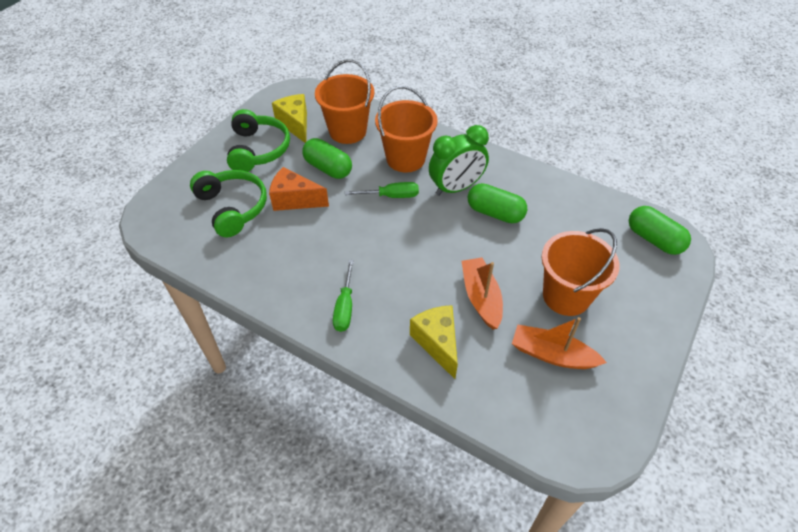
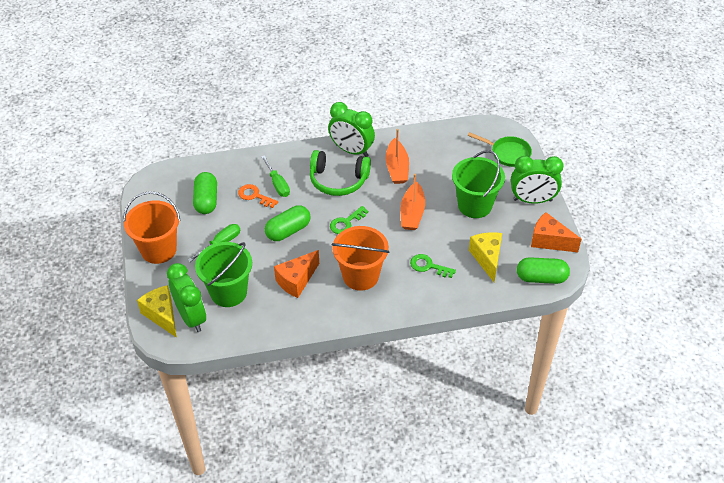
green bucket: 0 -> 2
green clock: 1 -> 3
green headphones: 2 -> 1
green key: 0 -> 2
green pan: 0 -> 1
orange bucket: 3 -> 2
orange cheese: 1 -> 2
orange key: 0 -> 1

